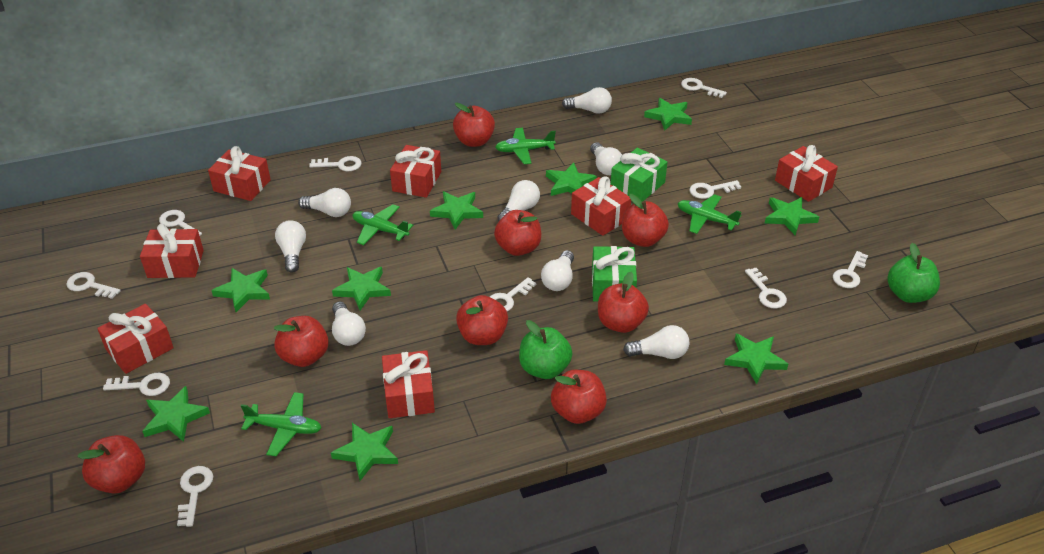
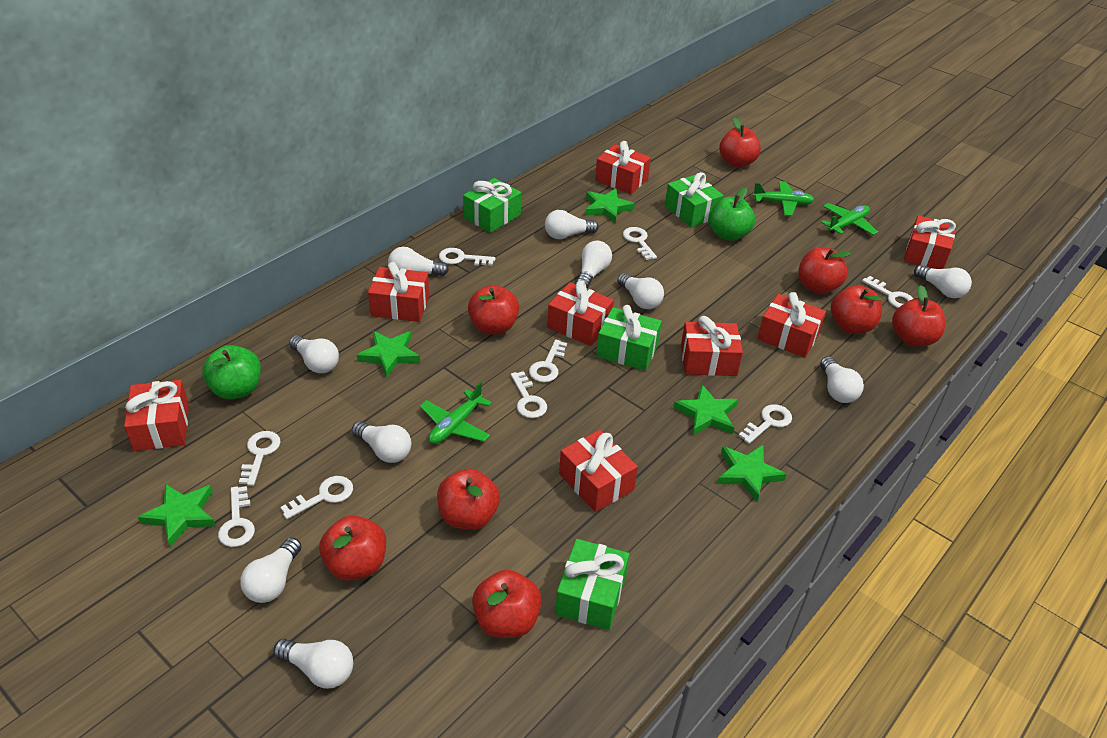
green gift: 2 -> 4
green plane: 4 -> 3
green star: 9 -> 5
red gift: 7 -> 8
white key: 10 -> 9
white light bulb: 8 -> 10

